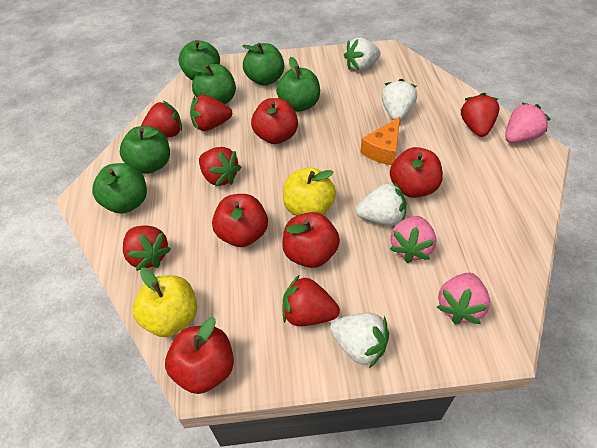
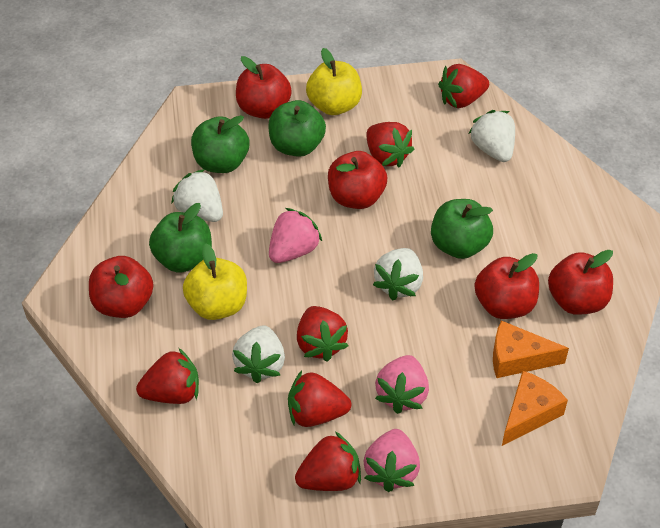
green apple: 6 -> 4
orange cheese: 1 -> 2

